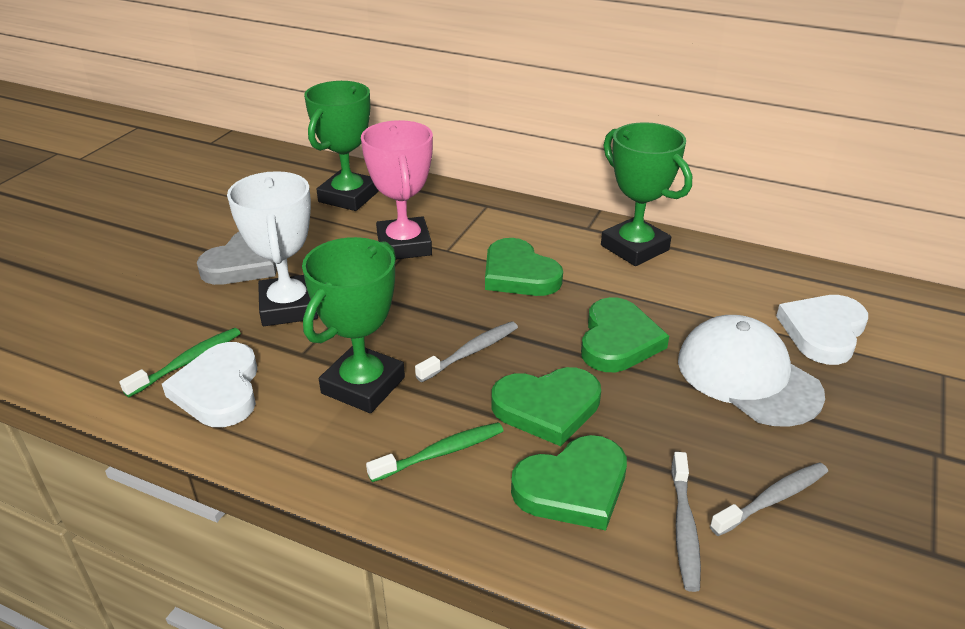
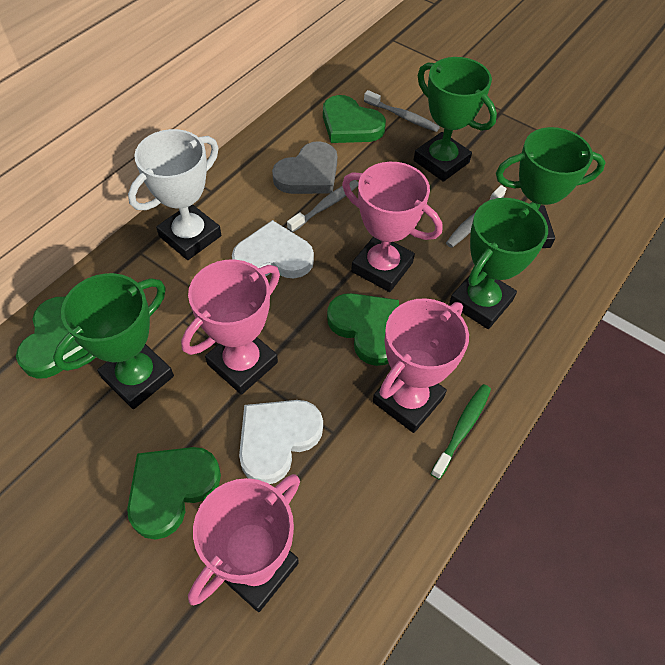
green toothbrush: 2 -> 1
green trophy: 3 -> 4
pink trophy: 1 -> 4
white cap: 1 -> 0

